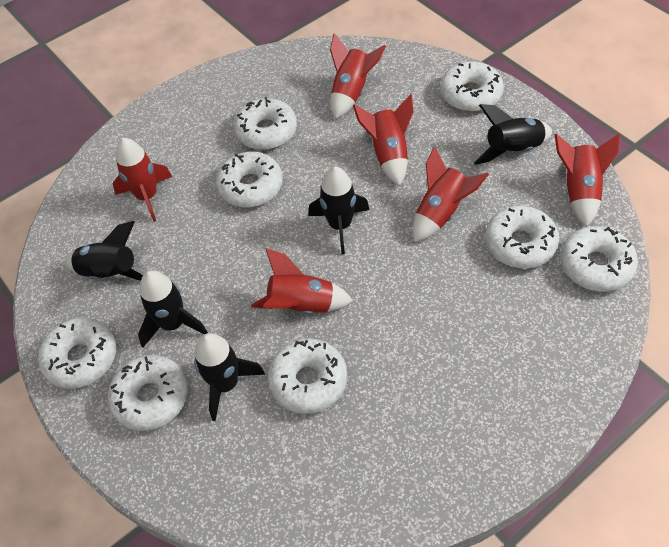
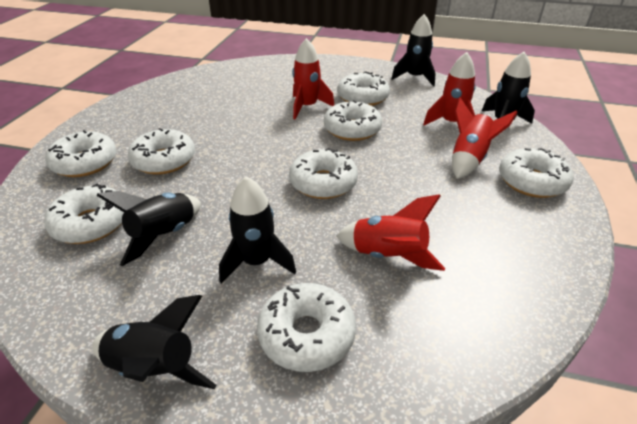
red rocket: 6 -> 4

